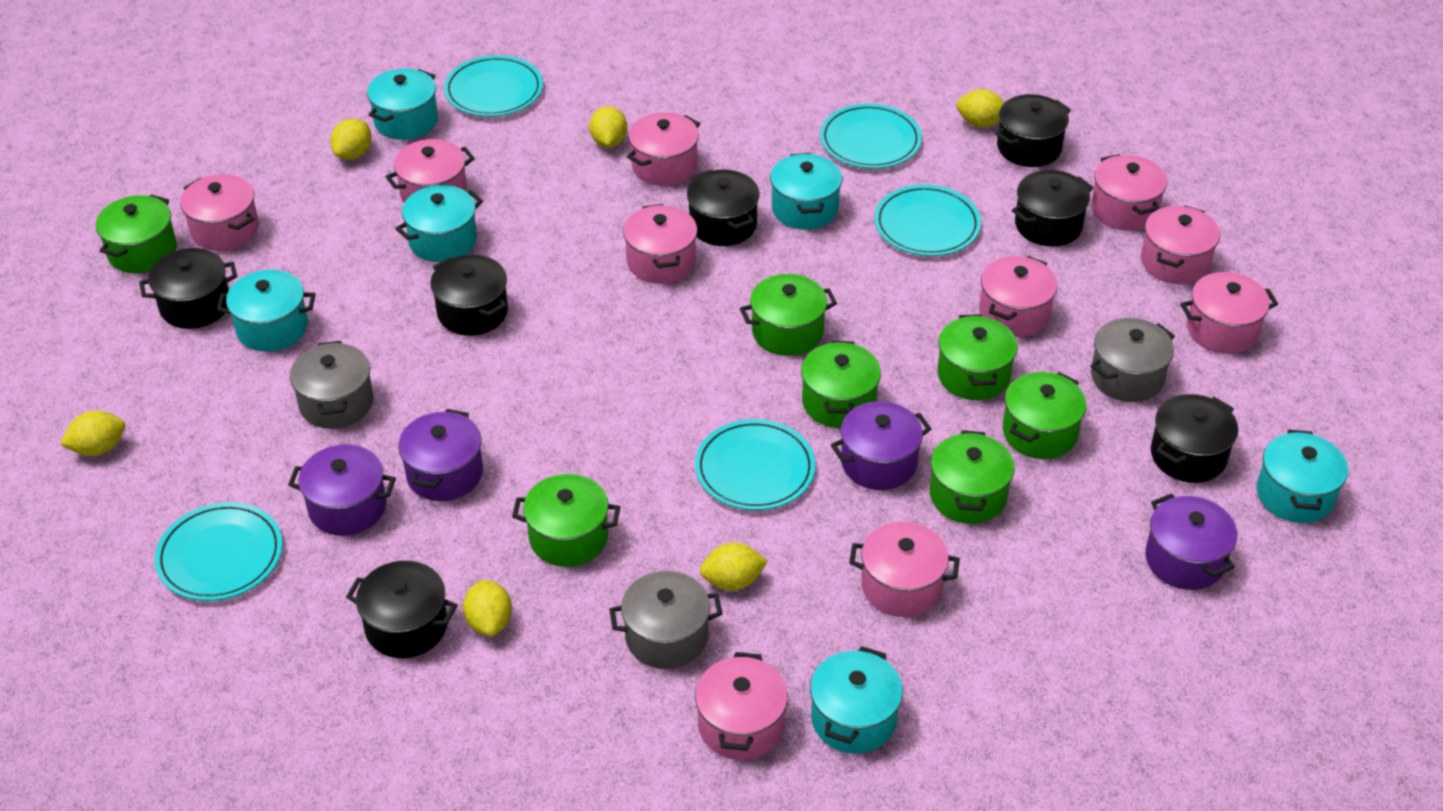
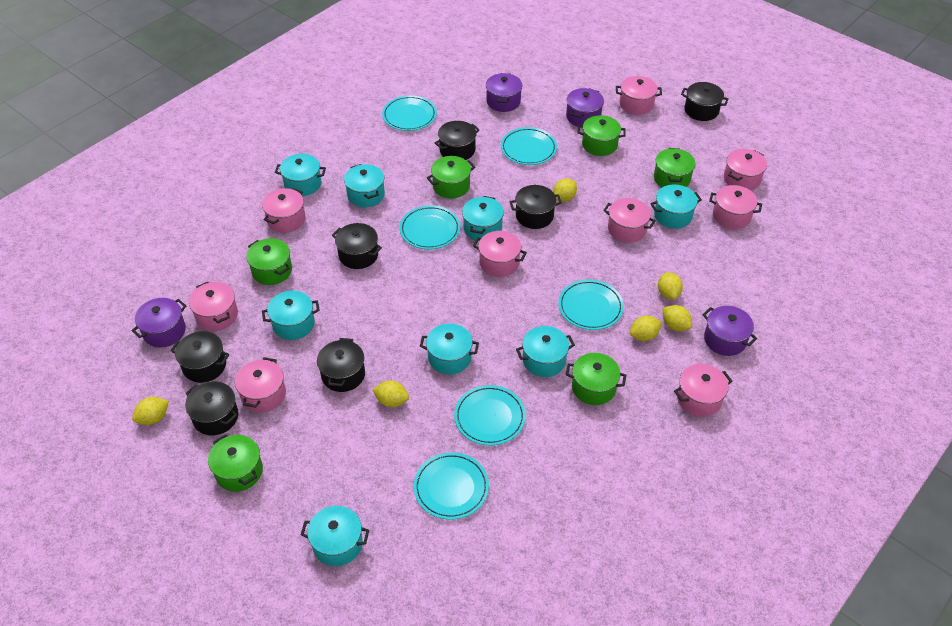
green pot: 7 -> 6
grey pot: 3 -> 0
pink pot: 10 -> 9
turquoise plate: 5 -> 6
turquoise pot: 6 -> 8

